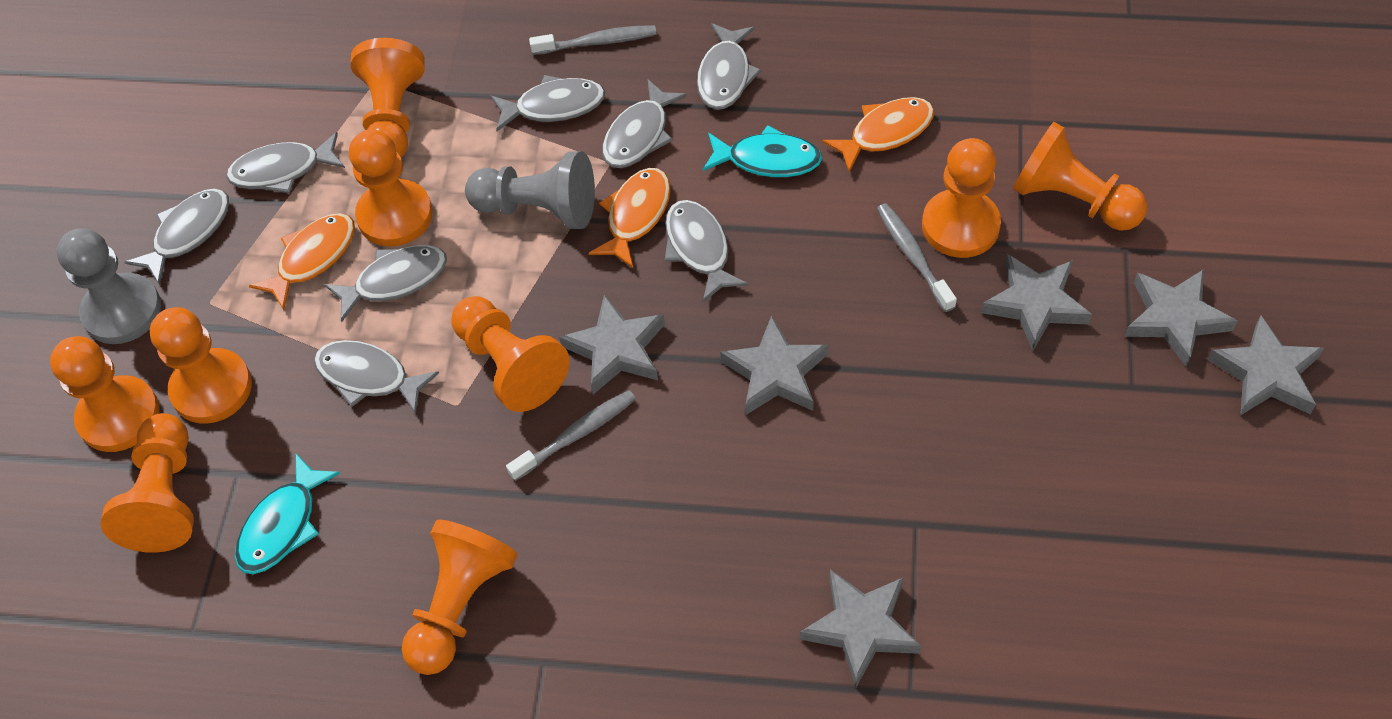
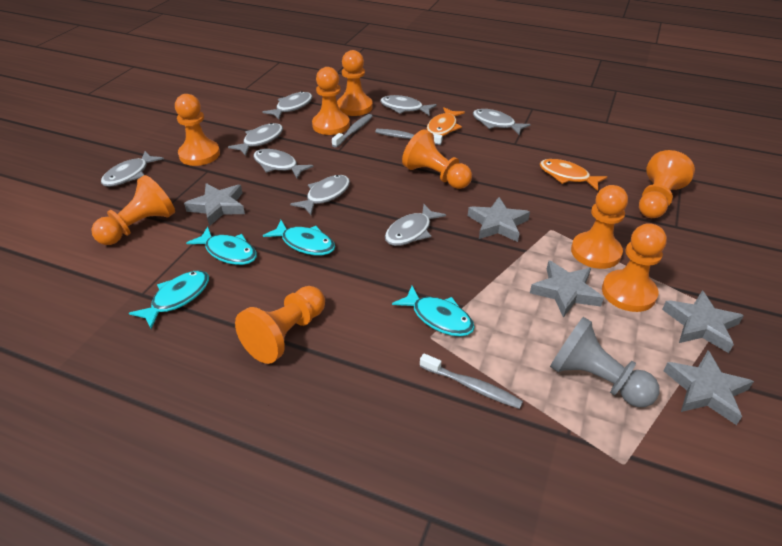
grey pawn: 2 -> 1
grey star: 6 -> 5
orange fish: 3 -> 2
turquoise fish: 2 -> 4

